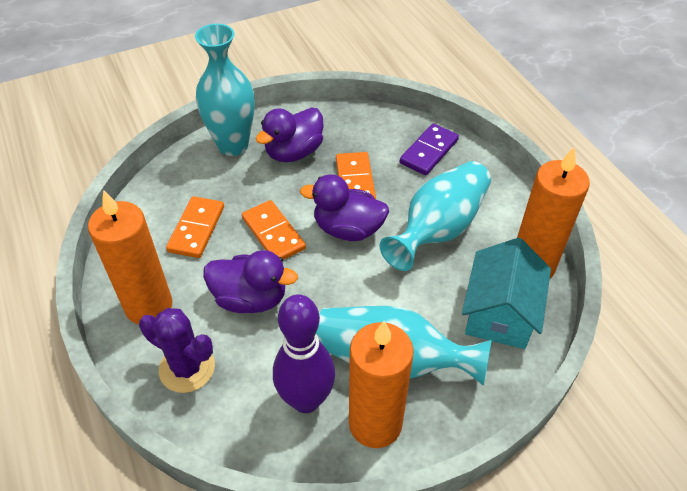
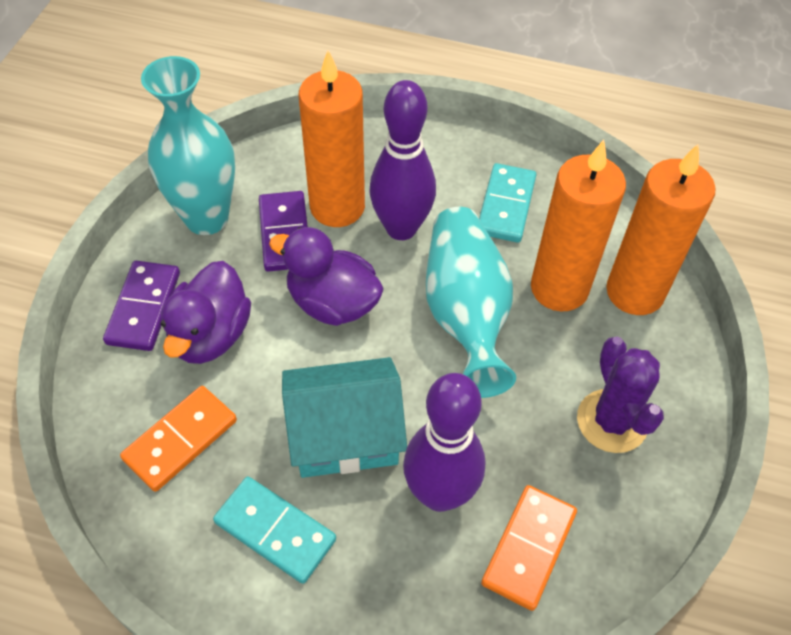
orange domino: 3 -> 2
purple bowling pin: 1 -> 2
purple domino: 1 -> 2
purple duck: 3 -> 2
turquoise domino: 0 -> 2
turquoise vase: 3 -> 2

